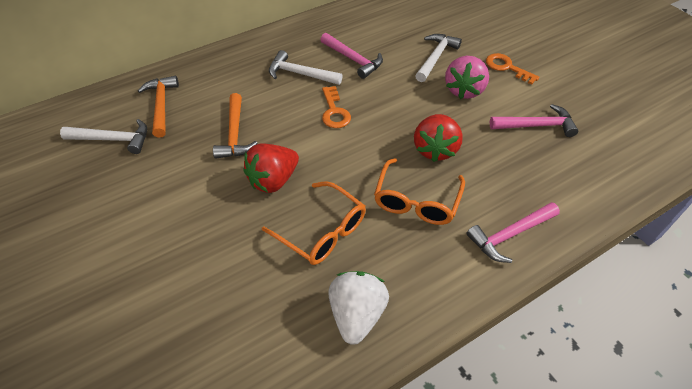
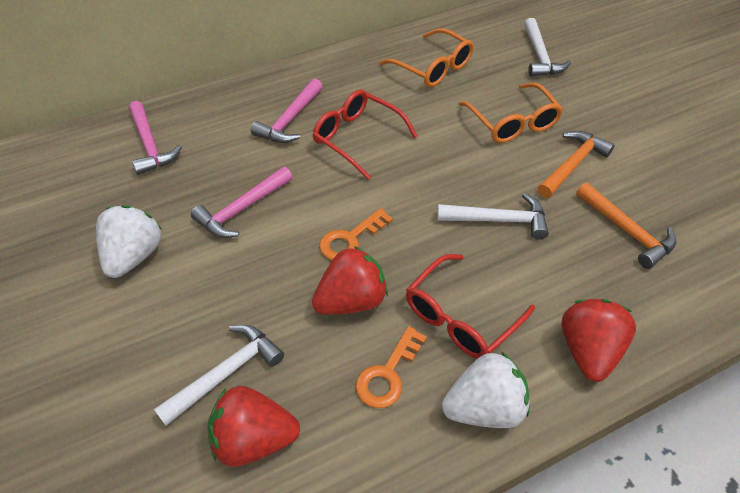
pink strawberry: 1 -> 0
red glasses: 0 -> 2
red strawberry: 2 -> 3
white strawberry: 1 -> 2

